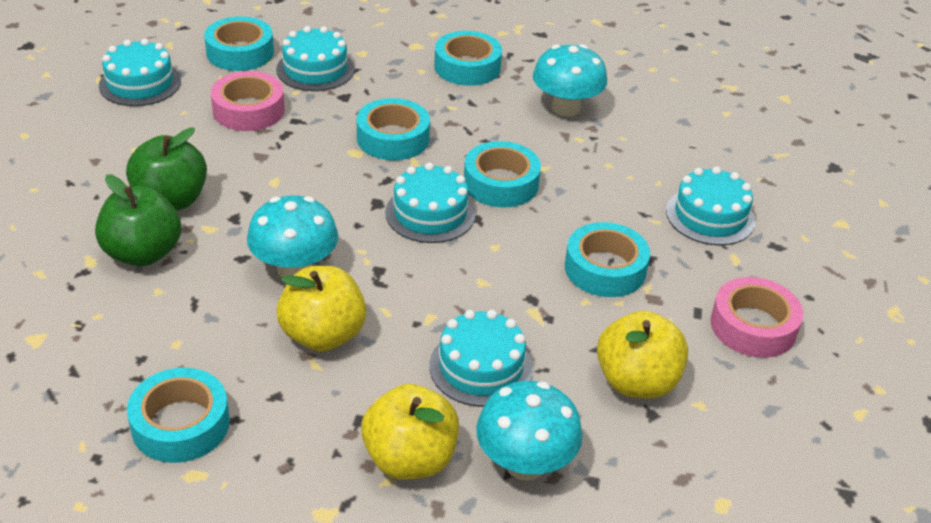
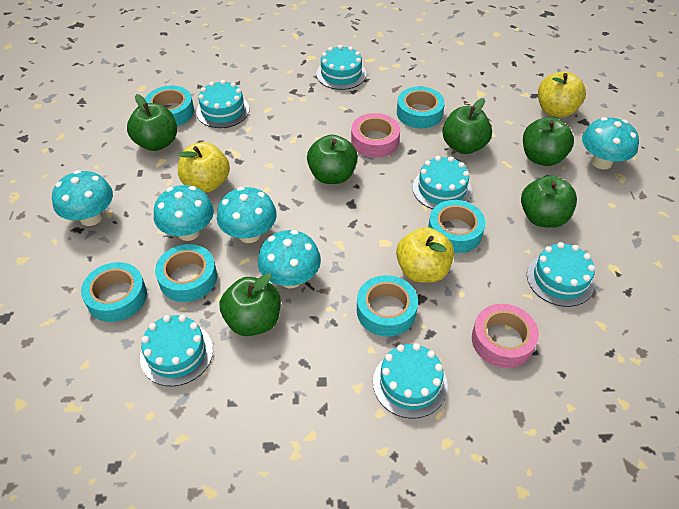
green apple: 2 -> 6
turquoise cake: 5 -> 6
turquoise mushroom: 3 -> 5

